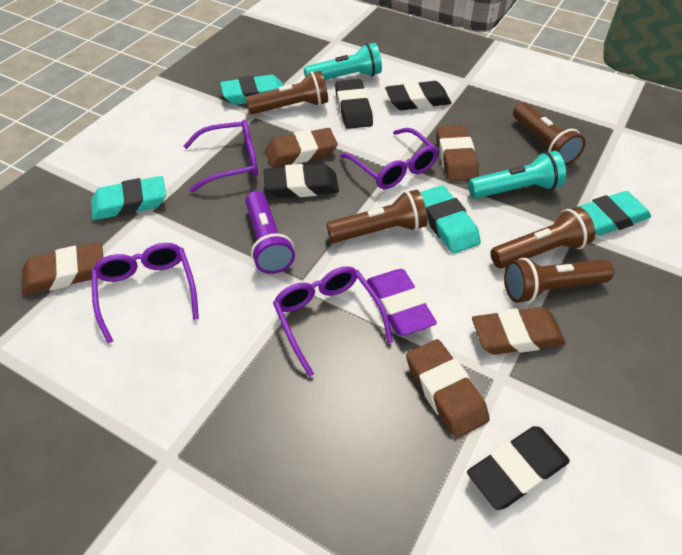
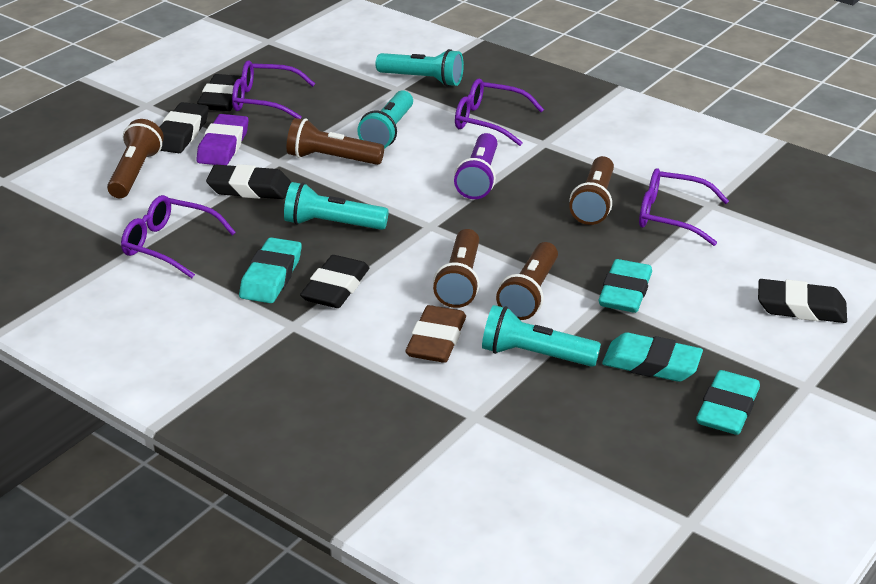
black eraser: 4 -> 5
brown eraser: 5 -> 1
turquoise flashlight: 2 -> 4

